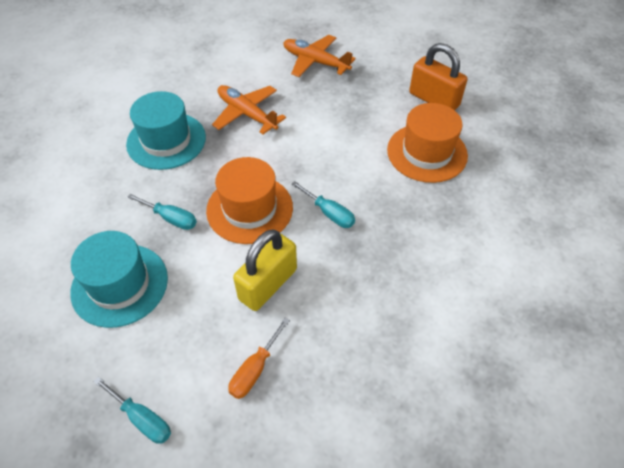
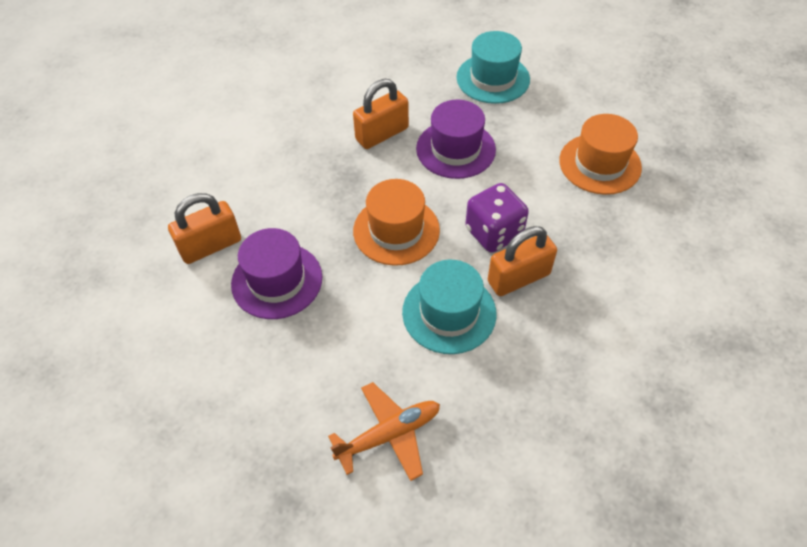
orange padlock: 1 -> 3
orange plane: 2 -> 1
orange screwdriver: 1 -> 0
purple dice: 0 -> 1
purple hat: 0 -> 2
turquoise screwdriver: 3 -> 0
yellow padlock: 1 -> 0

